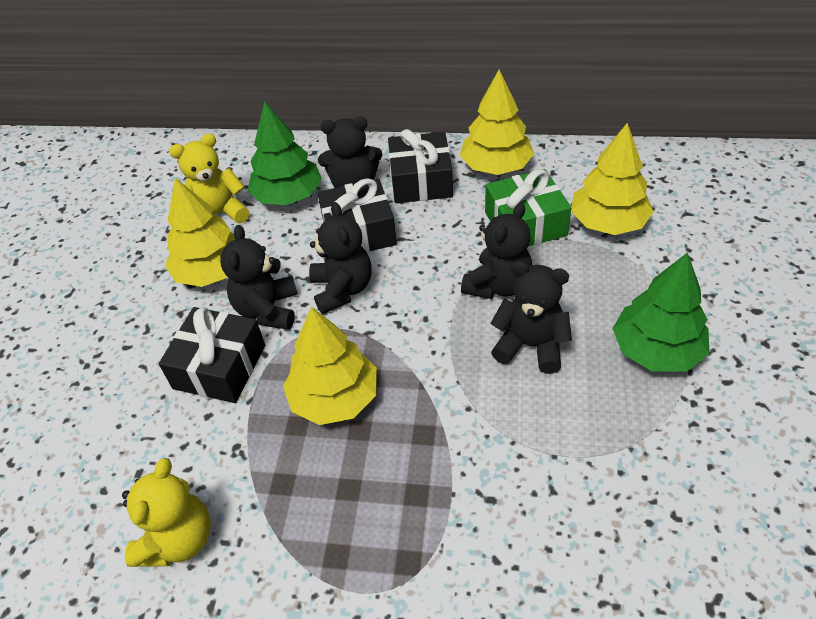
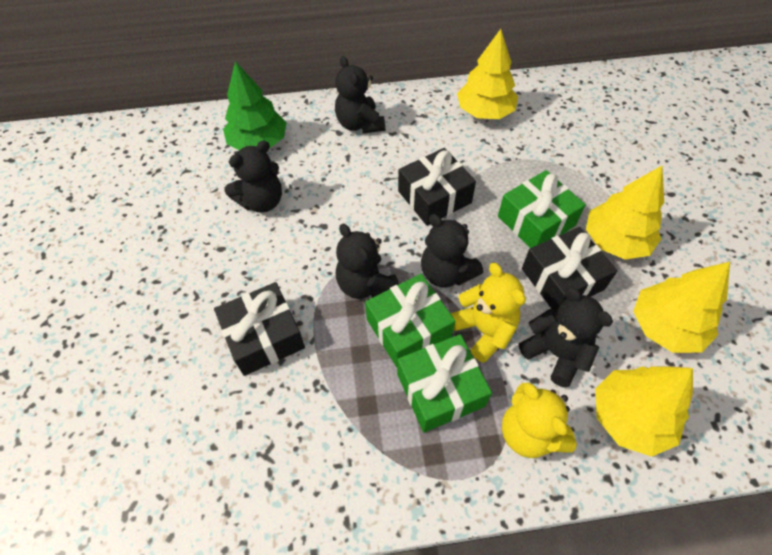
green gift: 1 -> 3
green tree: 2 -> 1

